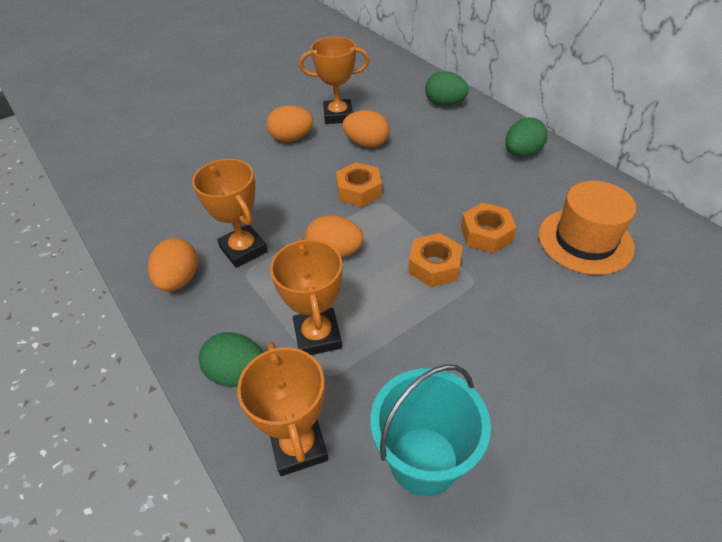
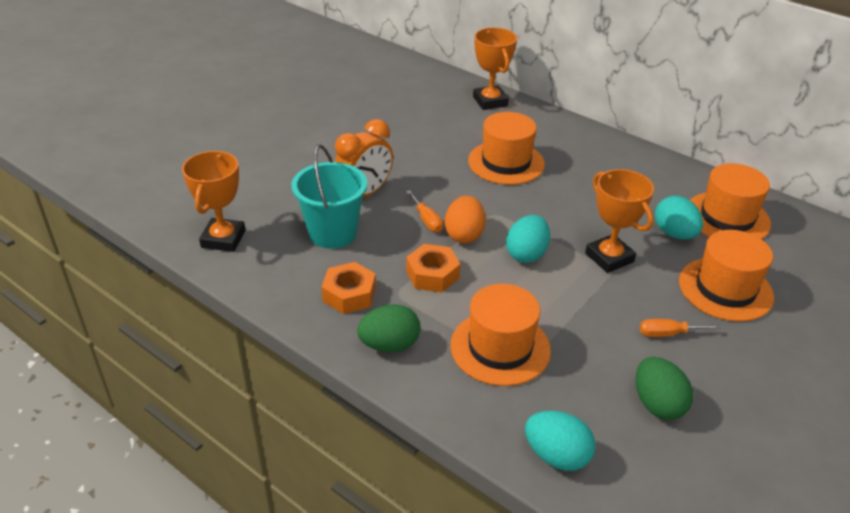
green egg: 3 -> 2
orange clock: 0 -> 1
orange egg: 4 -> 1
orange hat: 1 -> 4
orange nut: 3 -> 2
orange screwdriver: 0 -> 2
orange trophy: 4 -> 3
turquoise egg: 0 -> 3

